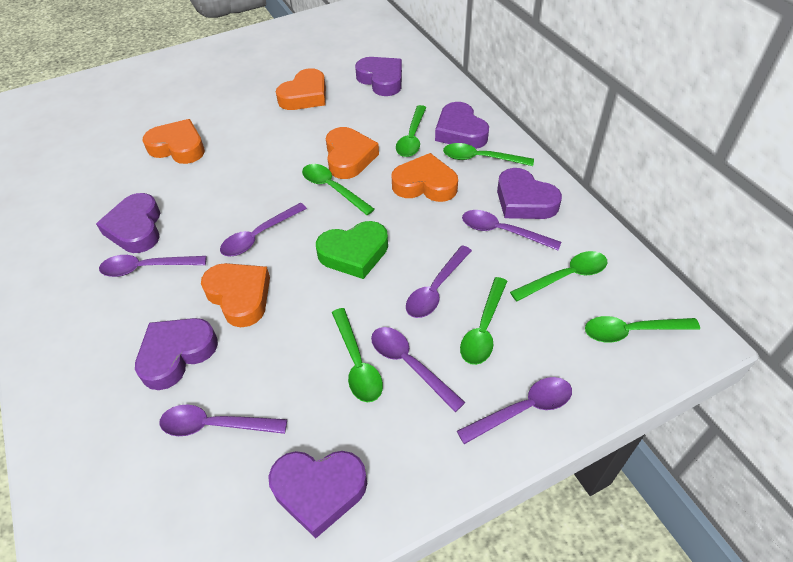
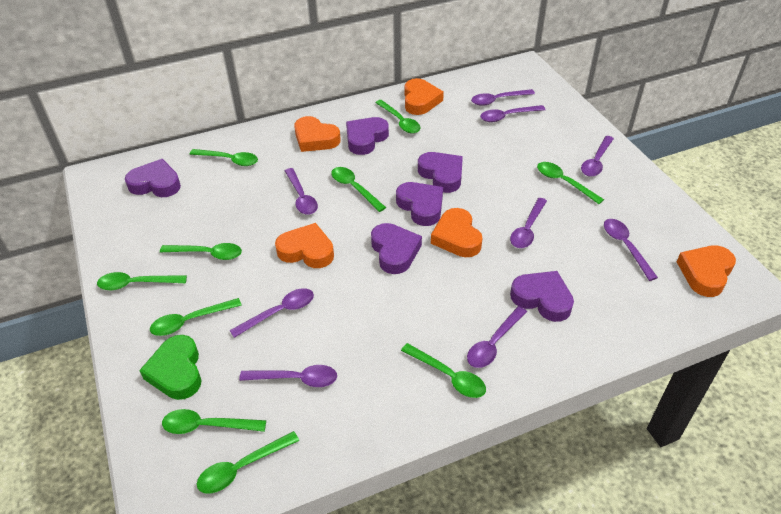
green spoon: 7 -> 10
purple spoon: 7 -> 9

